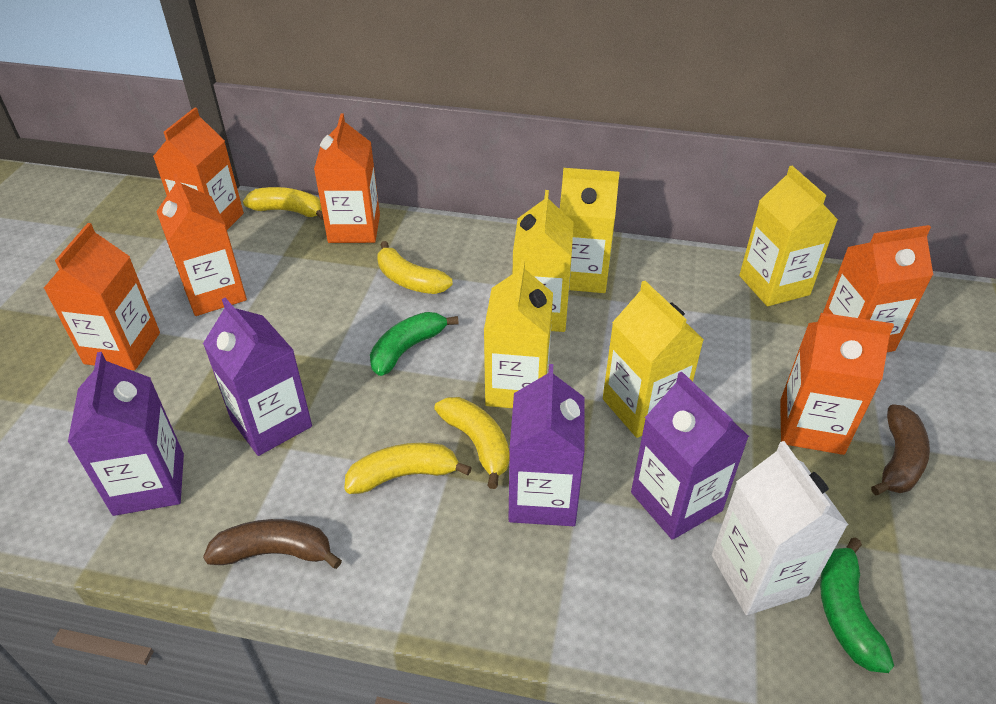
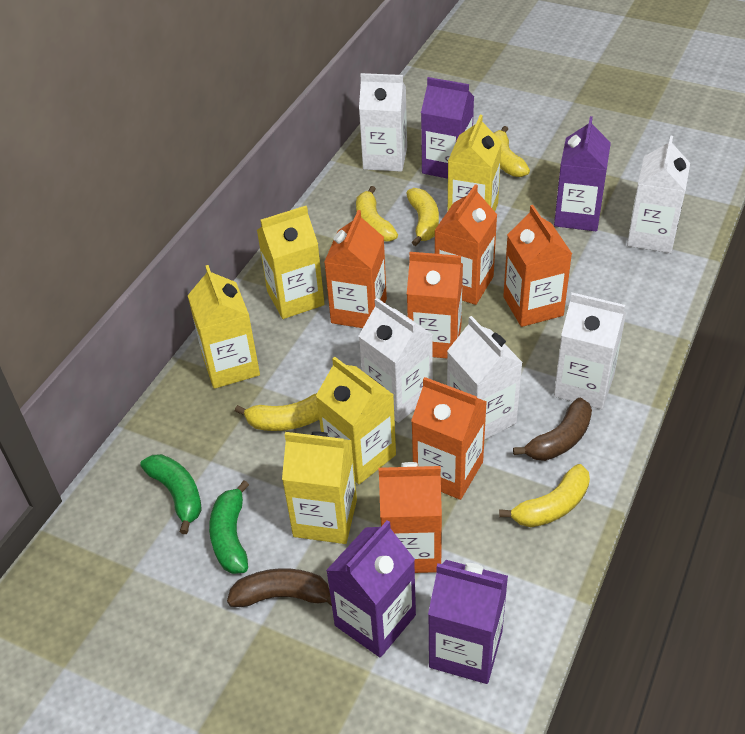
white carton: 1 -> 5
yellow banana: 4 -> 5

